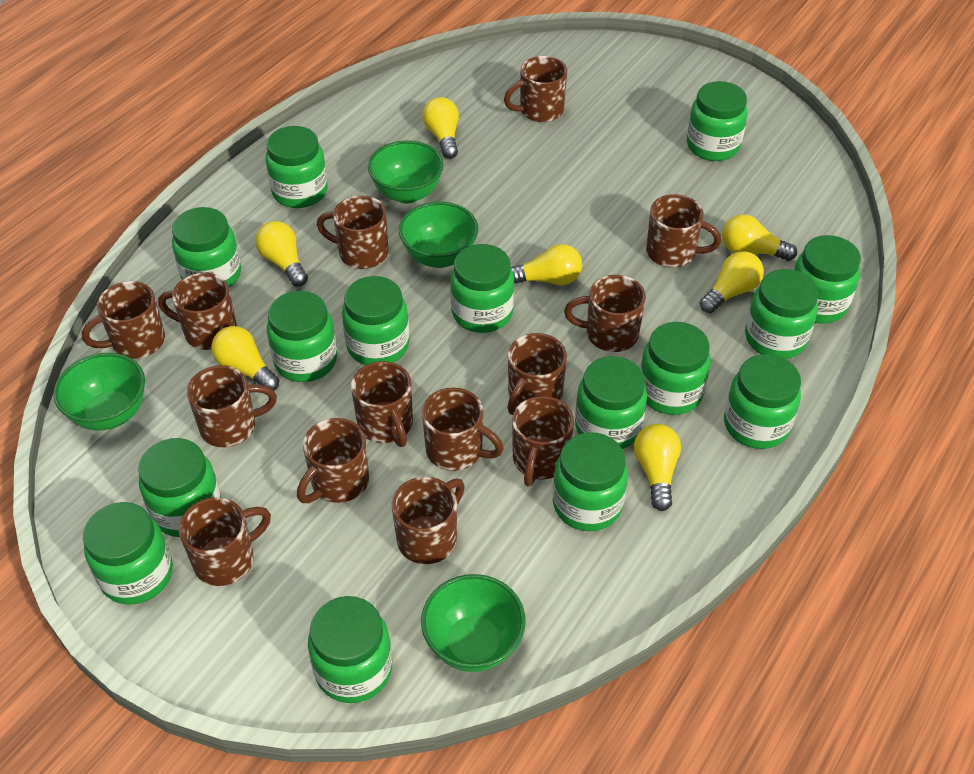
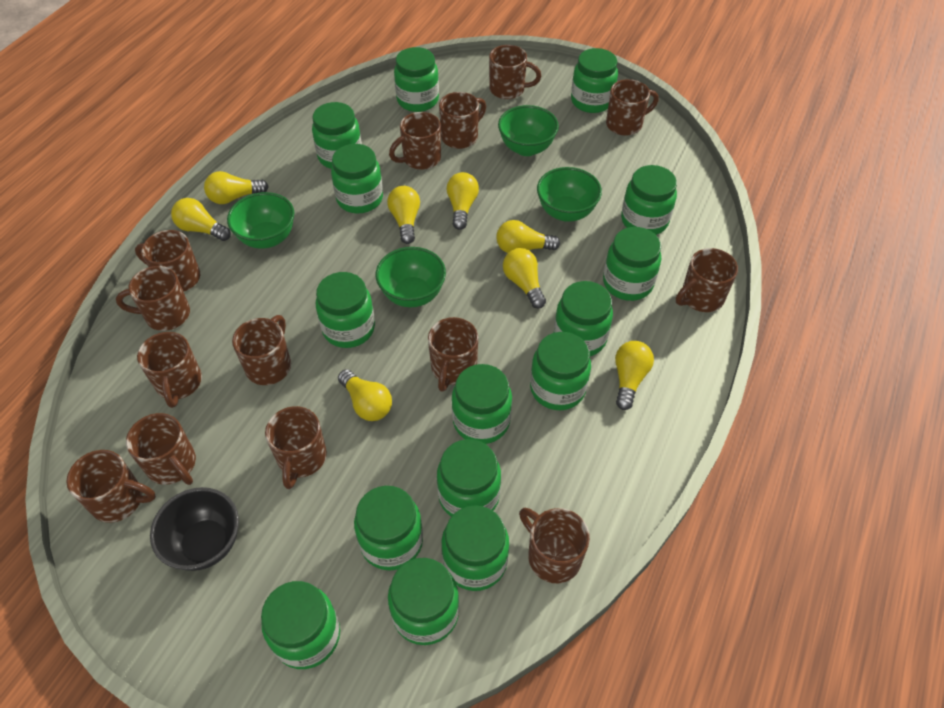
black bowl: 0 -> 1
yellow light bulb: 7 -> 8

